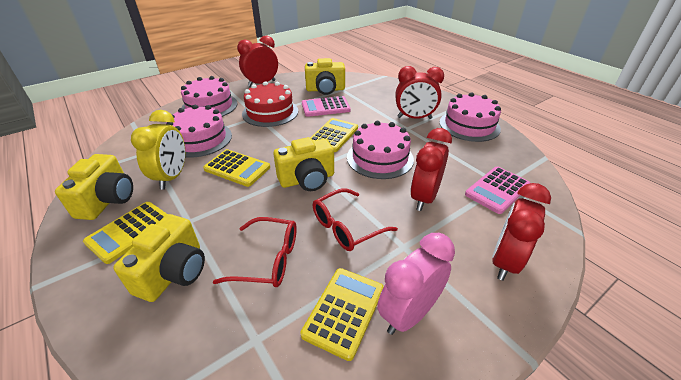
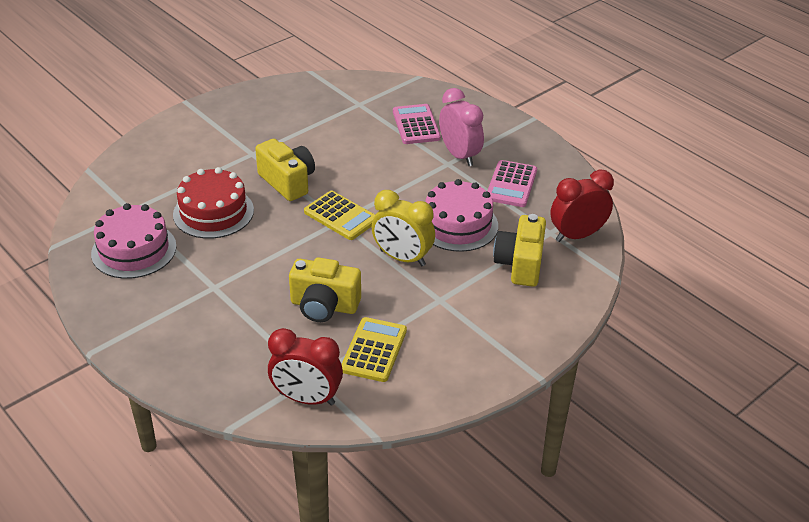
pink cake: 4 -> 2
red clock: 4 -> 2
red glasses: 2 -> 0
yellow calculator: 4 -> 2
yellow camera: 4 -> 3

